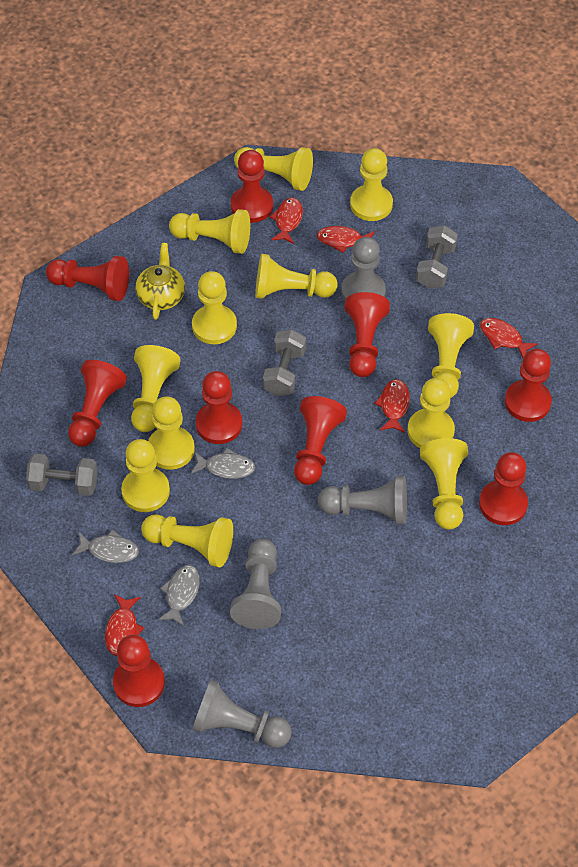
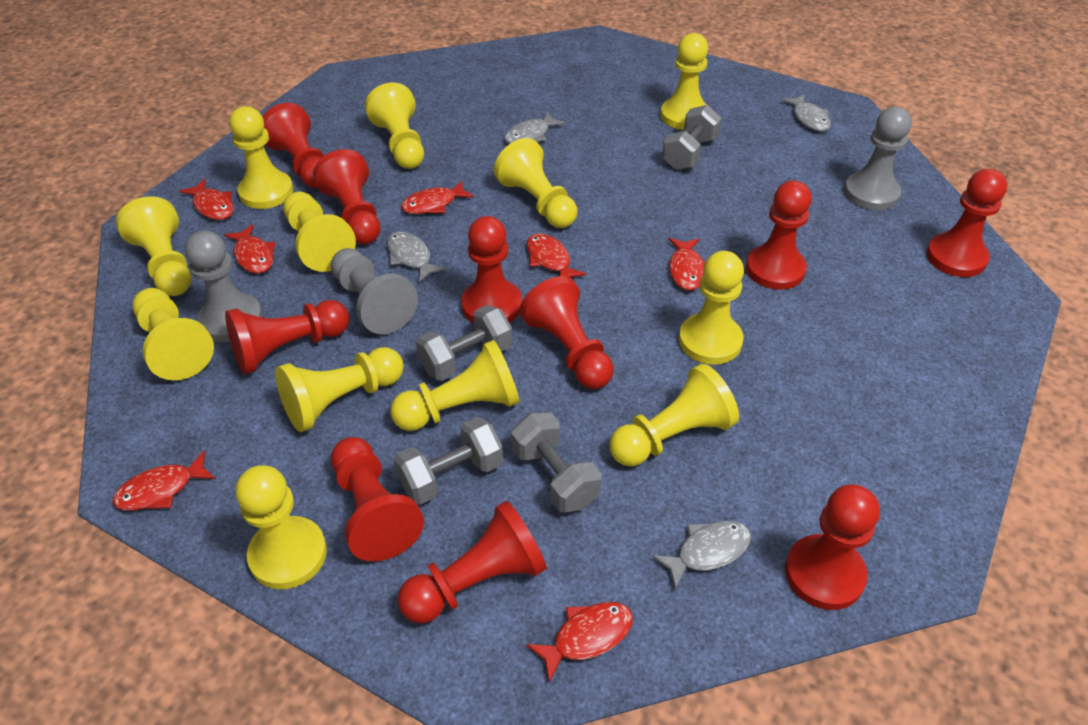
grey dumbbell: 3 -> 4
grey fish: 3 -> 4
grey pawn: 4 -> 3
red fish: 5 -> 7
red pawn: 9 -> 10
yellow teapot: 1 -> 0

